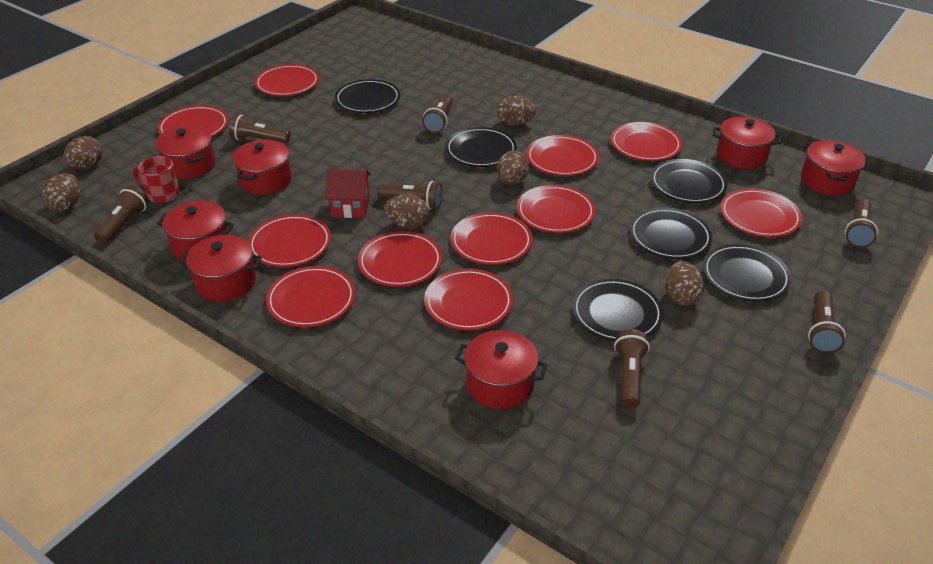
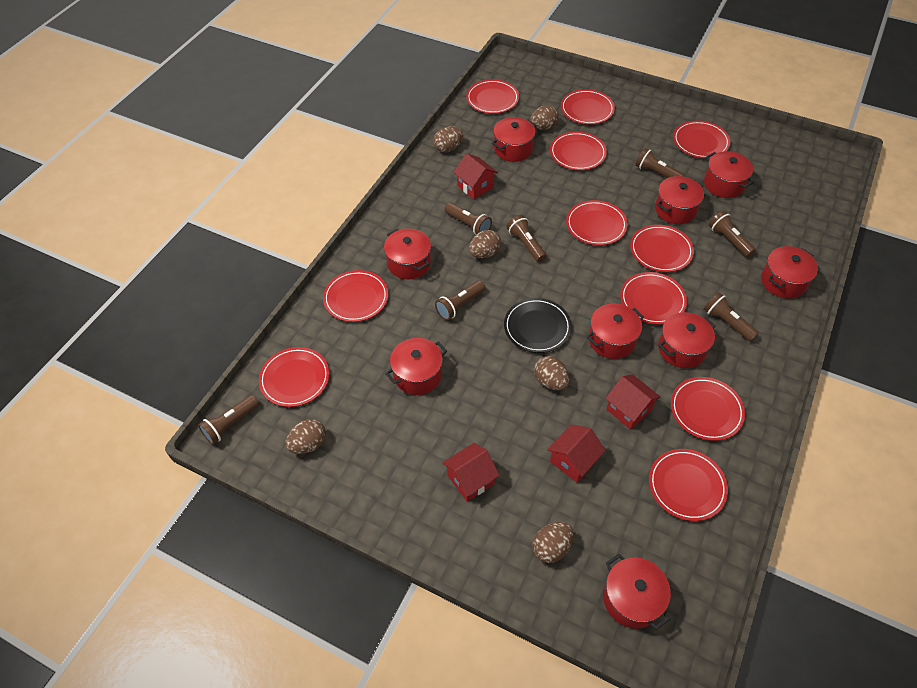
black plate: 6 -> 1
red house: 1 -> 4
red mug: 1 -> 0
red pot: 7 -> 9

